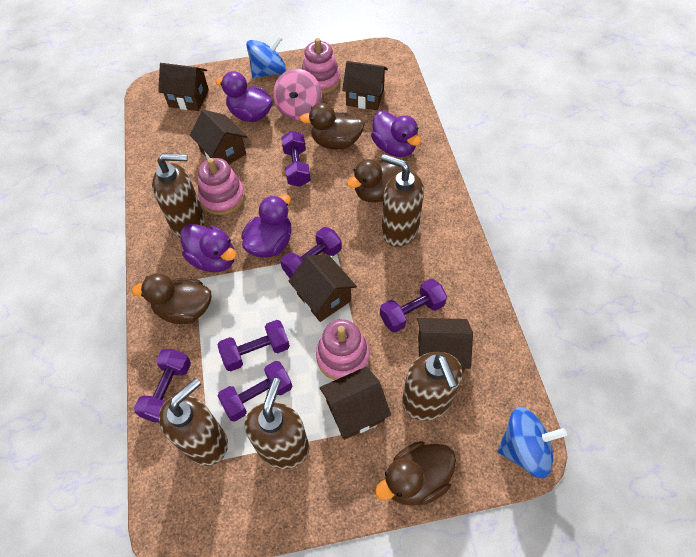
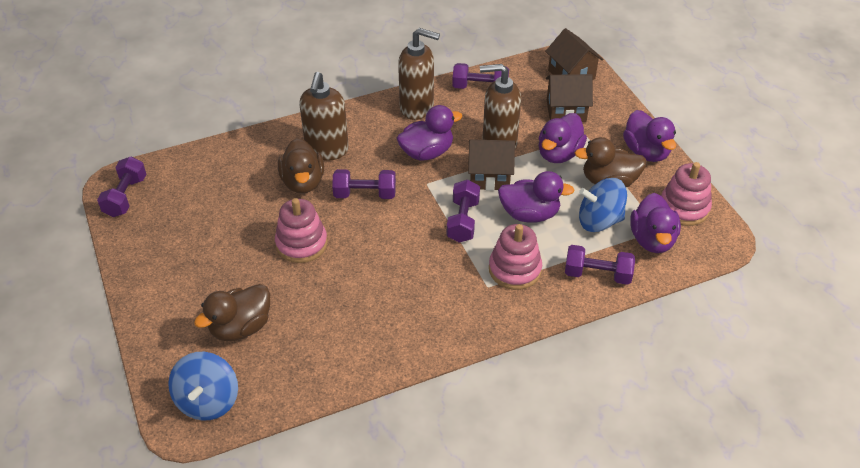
brown duck: 4 -> 3
brown house: 6 -> 3
brown soap dispenser: 5 -> 3
pink spinning top: 1 -> 0
purple duck: 4 -> 5
purple dumbbell: 6 -> 5

